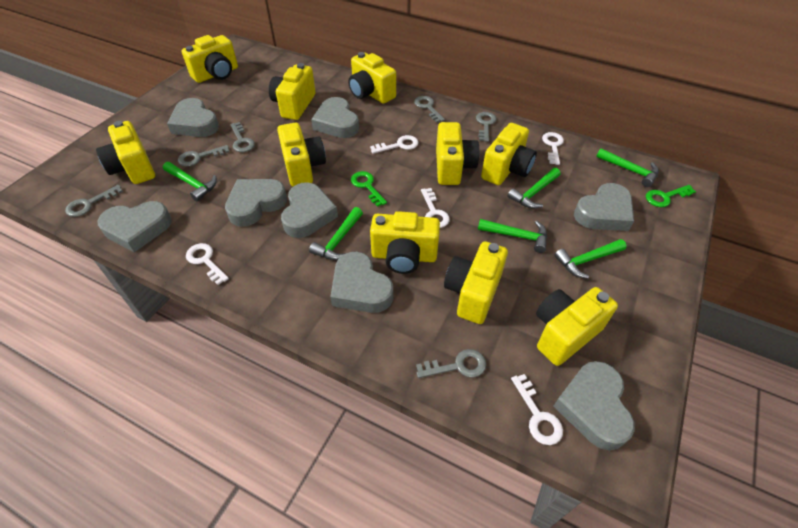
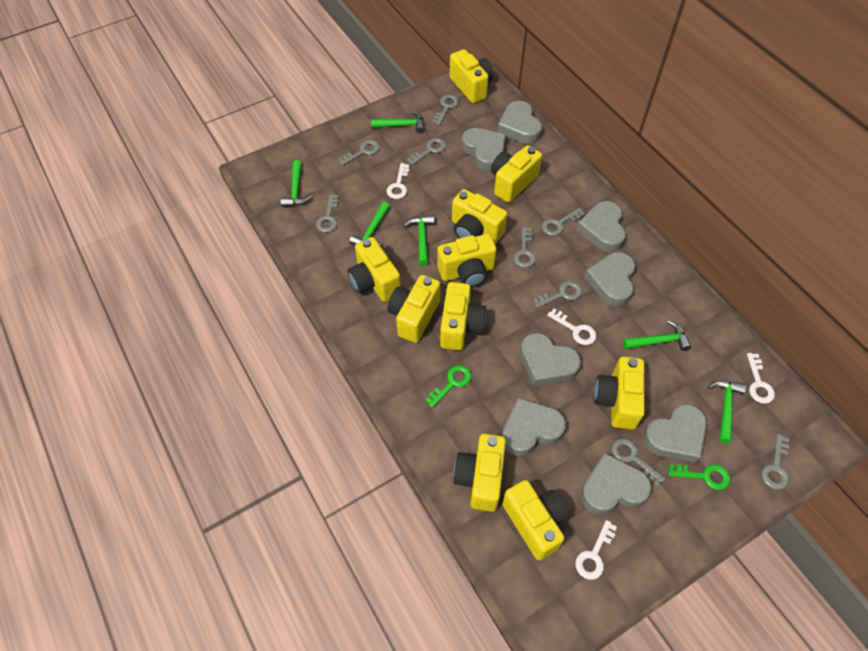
grey key: 6 -> 9
white key: 5 -> 4

